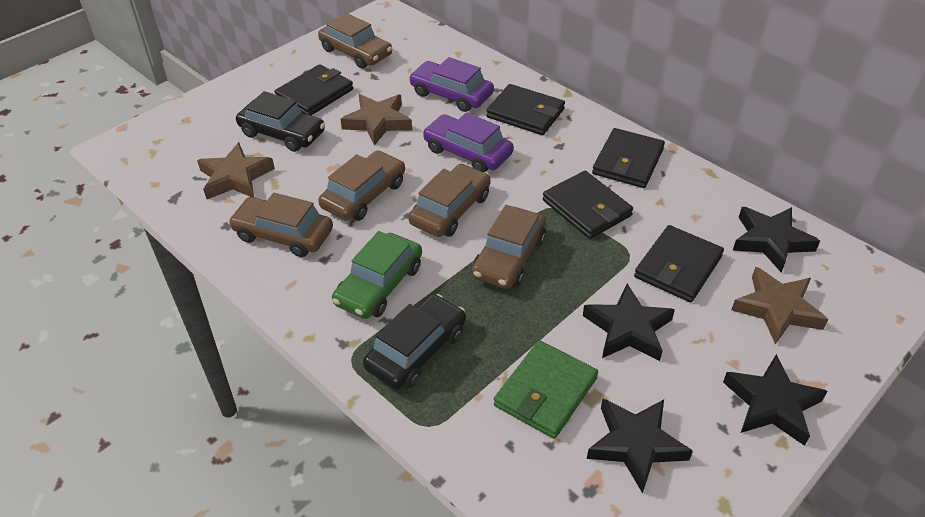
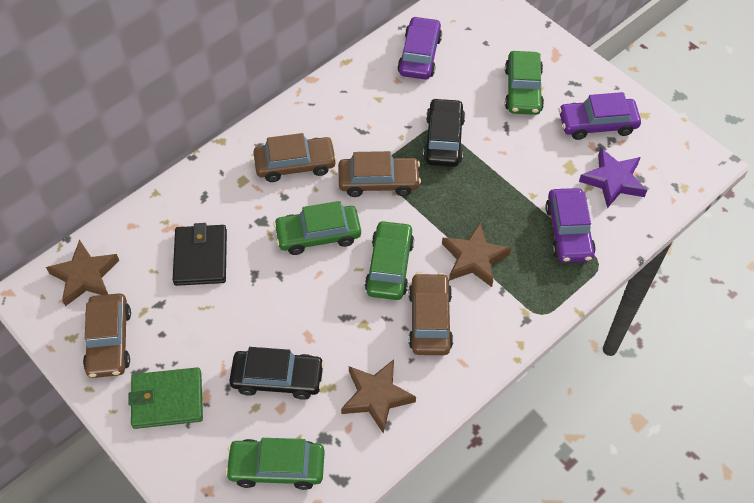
black star: 4 -> 0
black wallet: 5 -> 1
brown car: 5 -> 4
green car: 1 -> 4
purple car: 2 -> 3
purple star: 0 -> 1

